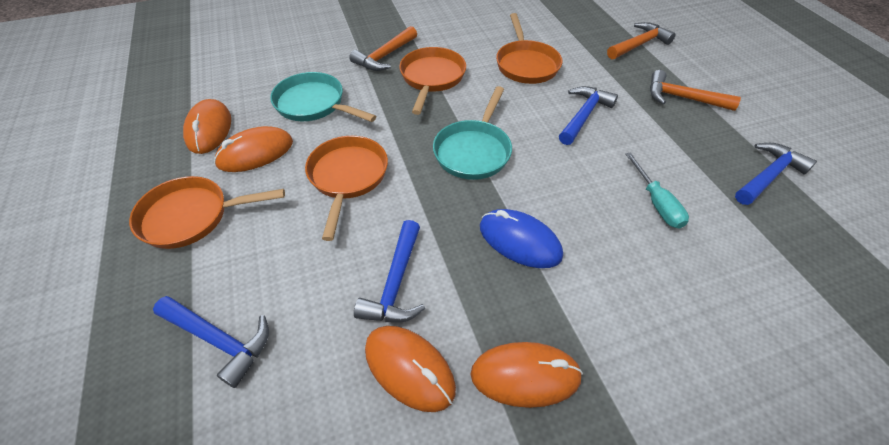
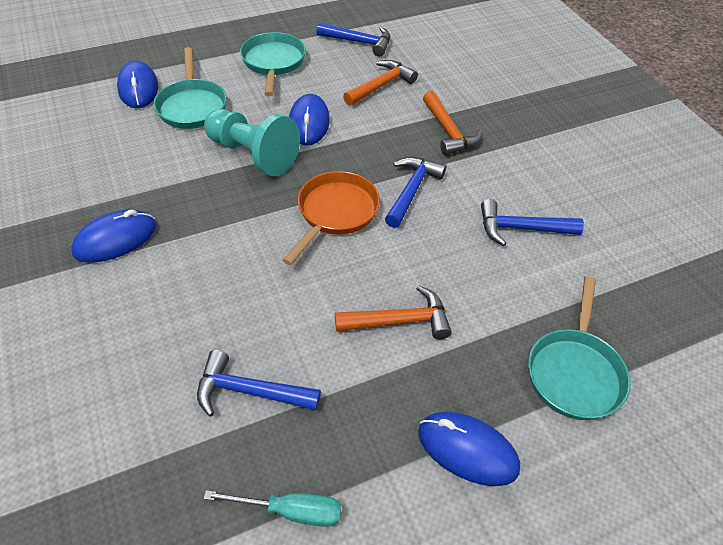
blue mouse: 1 -> 4
orange mouse: 4 -> 0
orange pan: 4 -> 1
turquoise pan: 2 -> 3
turquoise pawn: 0 -> 1

